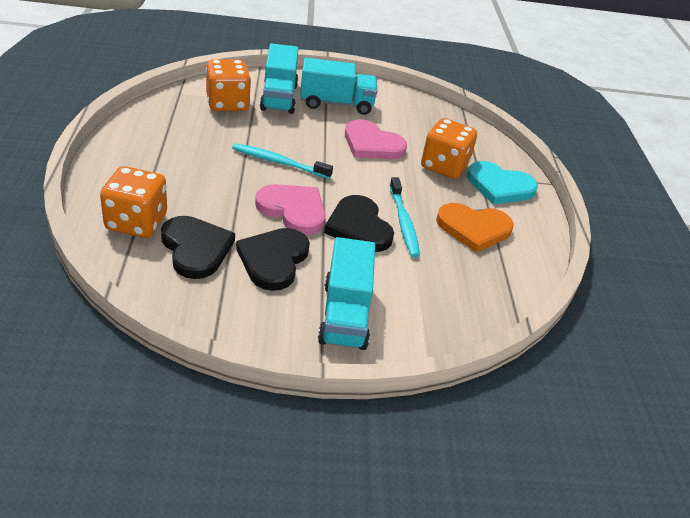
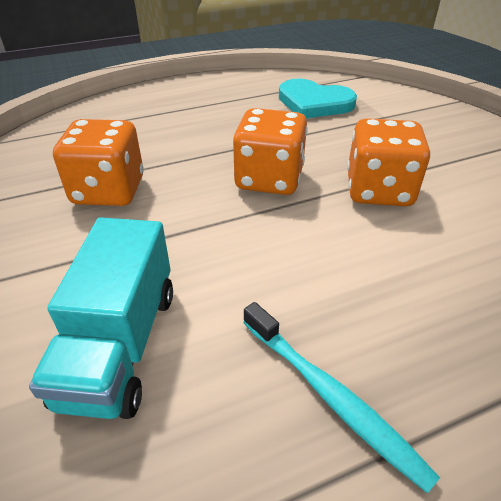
black heart: 3 -> 0
orange heart: 1 -> 0
pink heart: 2 -> 0
turquoise toothbrush: 2 -> 1
turquoise truck: 3 -> 1

